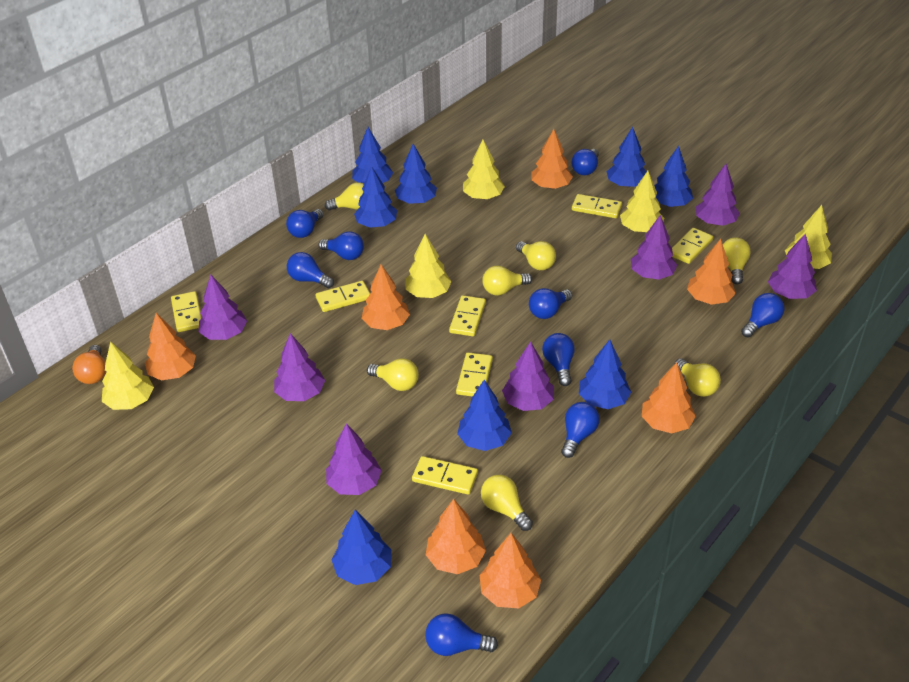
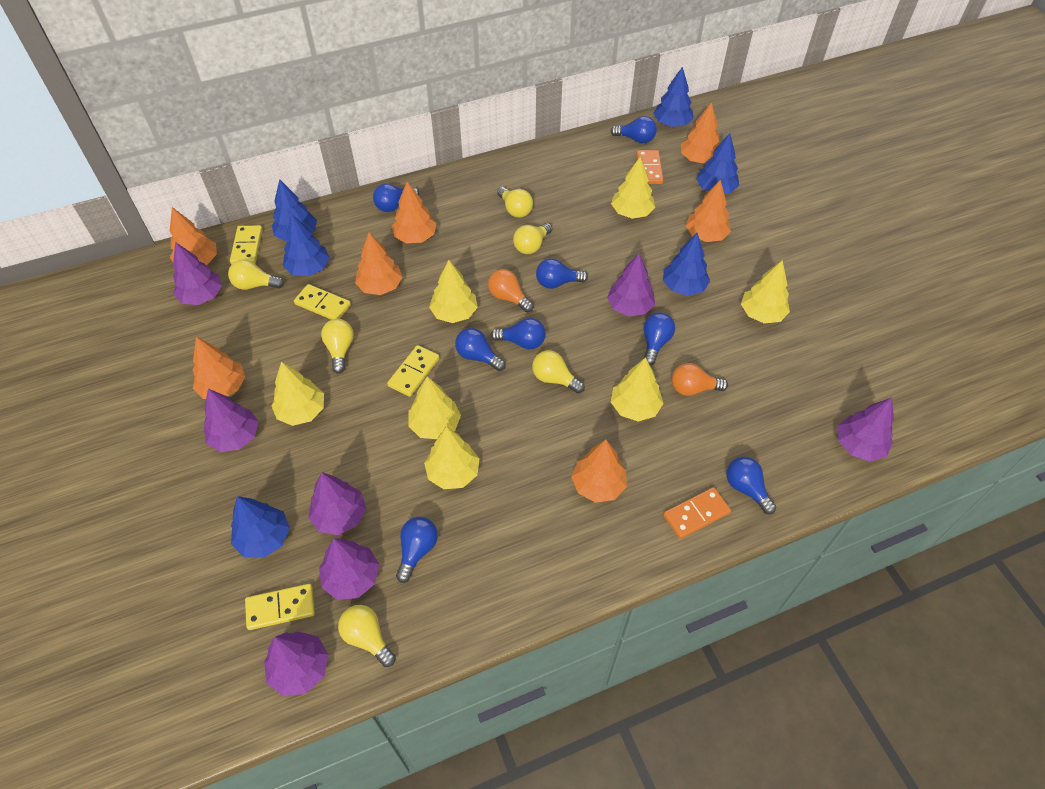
blue light bulb: 9 -> 8
blue tree: 8 -> 6
orange domino: 0 -> 2
orange light bulb: 1 -> 2
yellow domino: 7 -> 4
yellow light bulb: 7 -> 6
yellow tree: 5 -> 7

